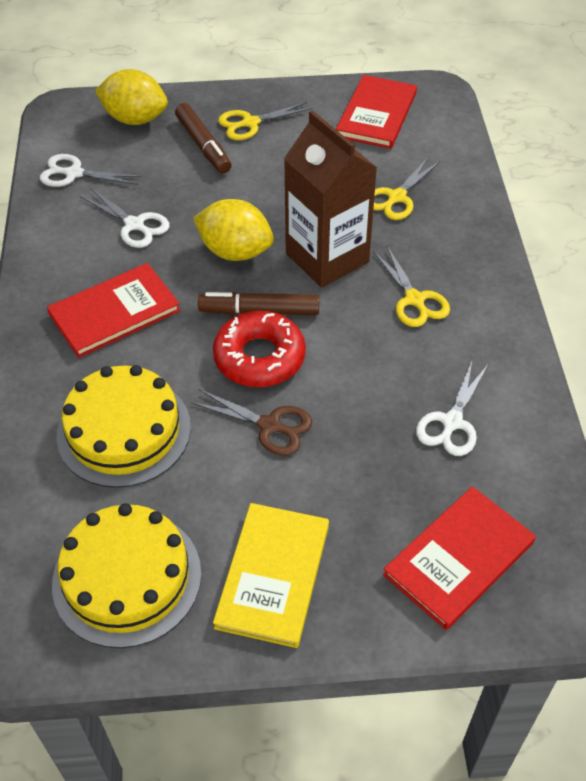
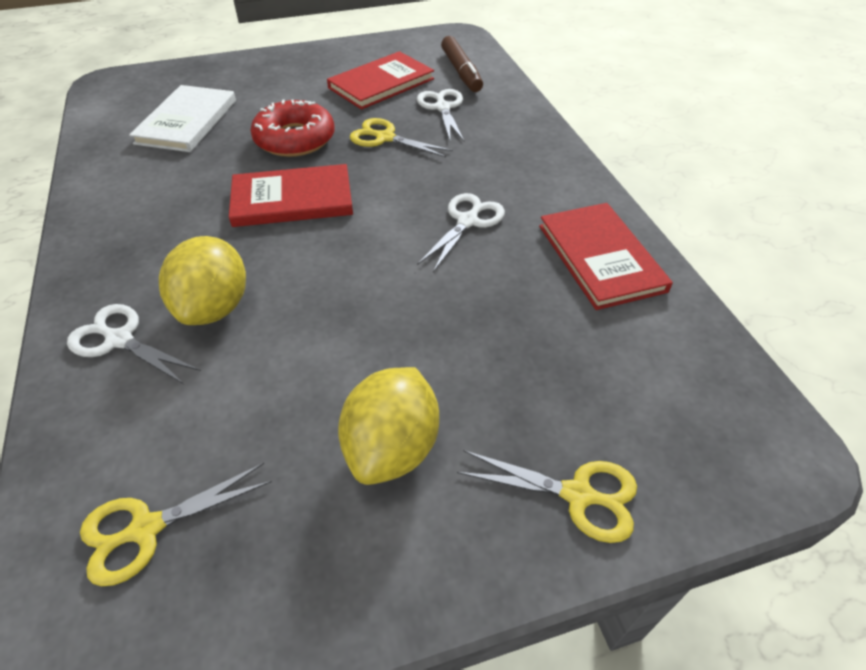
brown carton: 1 -> 0
brown marker: 2 -> 1
brown scissors: 1 -> 0
white book: 0 -> 1
yellow book: 1 -> 0
yellow cake: 2 -> 0

